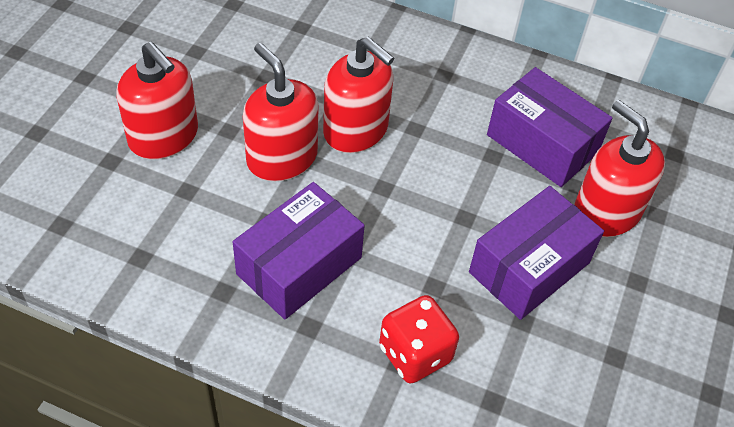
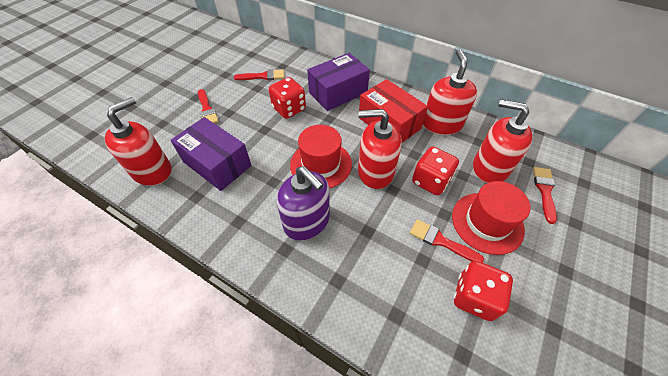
purple box: 3 -> 2
purple soap dispenser: 0 -> 1
red box: 0 -> 1
red brush: 0 -> 4
red dice: 1 -> 3
red hat: 0 -> 2

